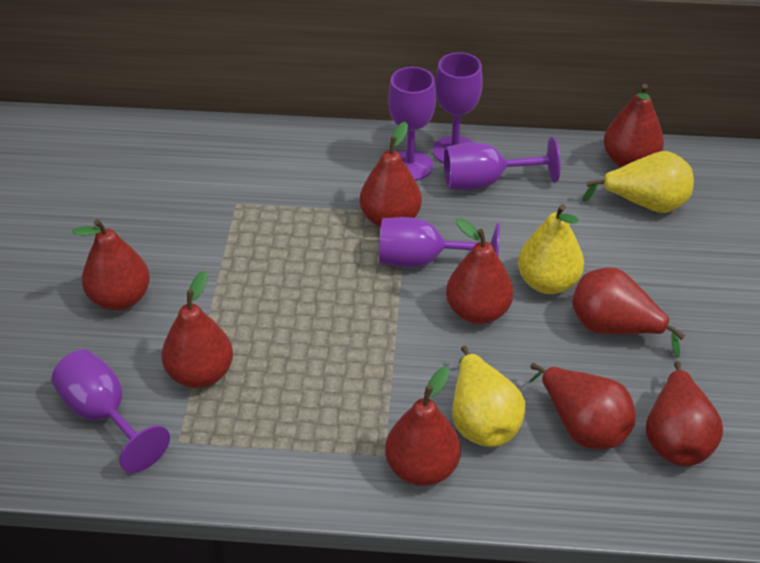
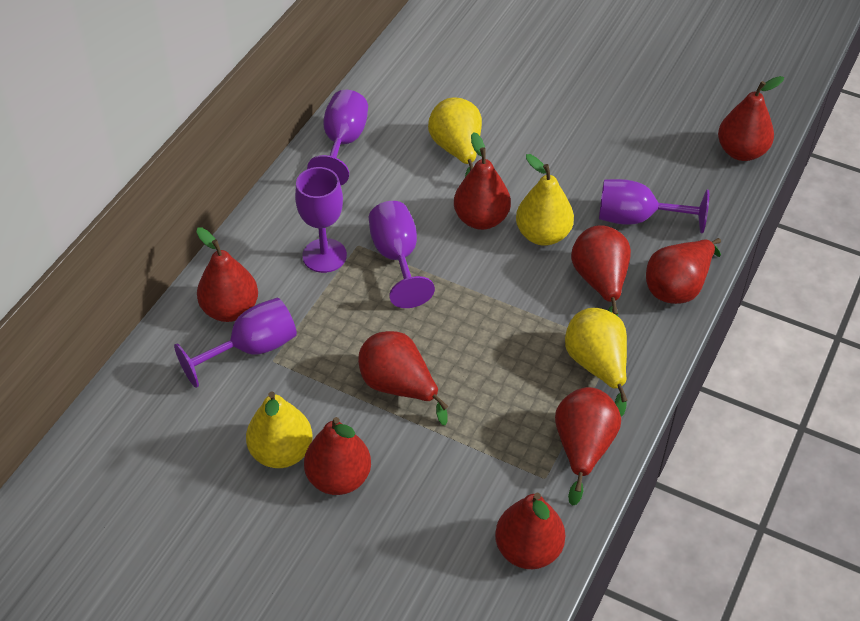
yellow pear: 3 -> 4

